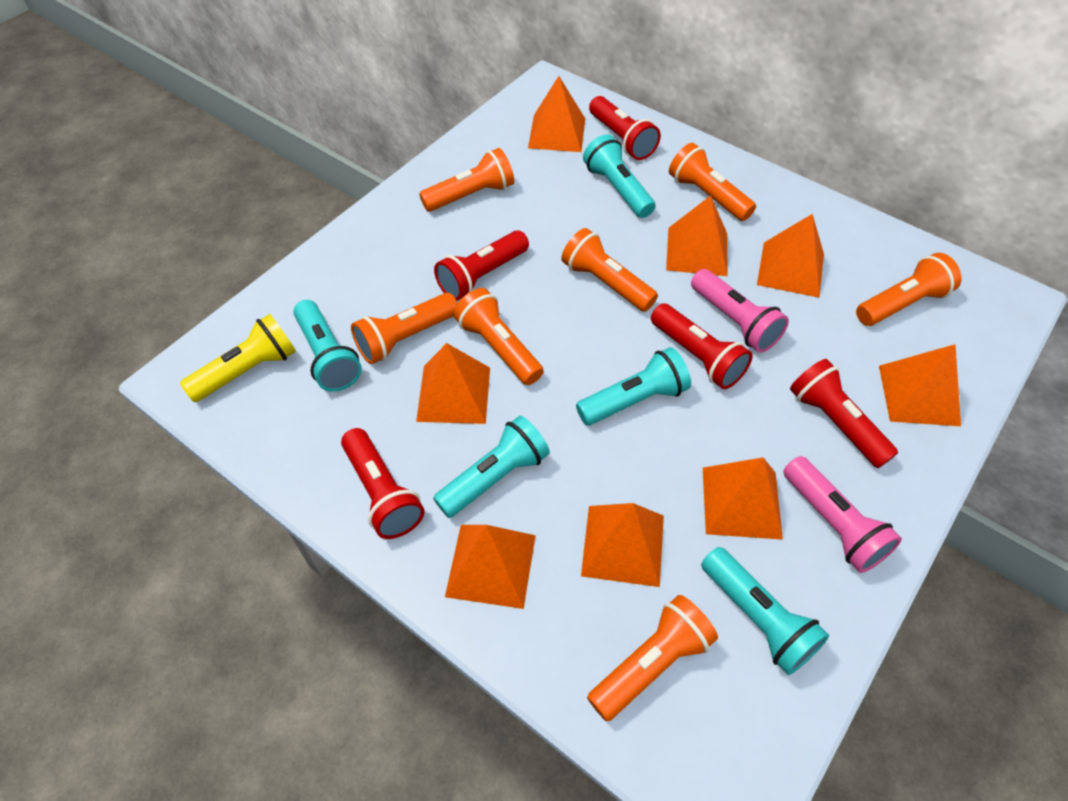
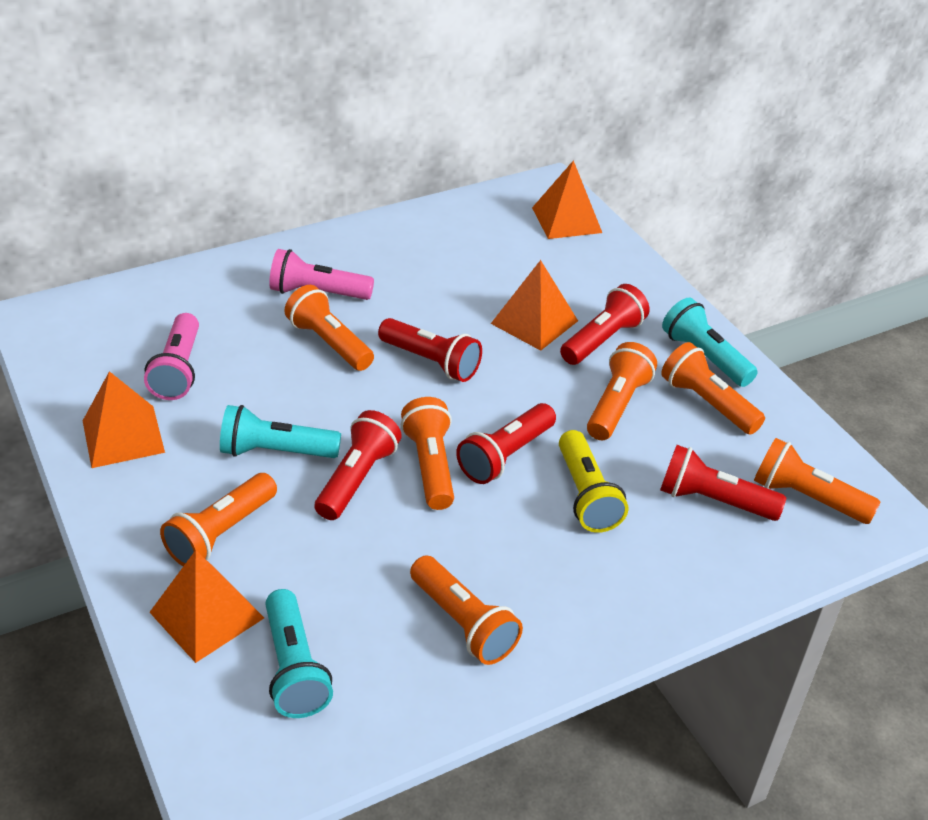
orange pyramid: 8 -> 4
turquoise flashlight: 5 -> 3

